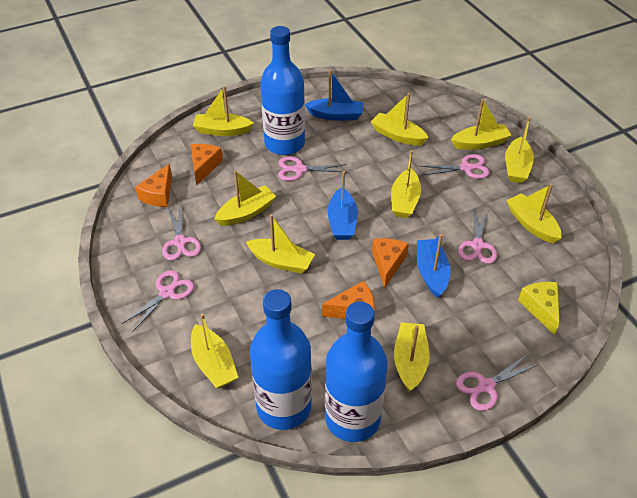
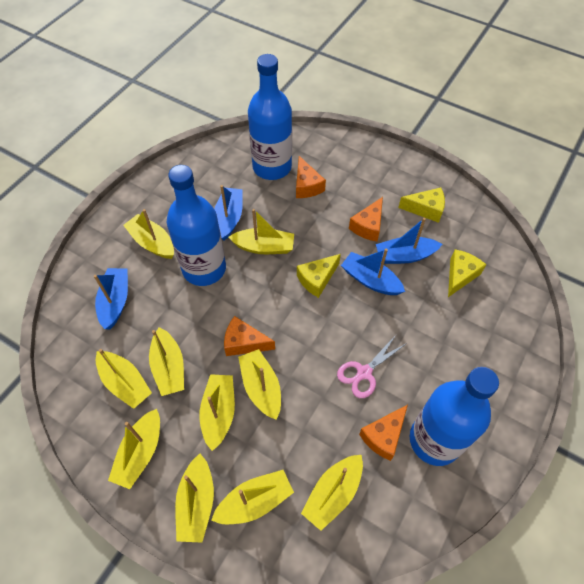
blue boat: 3 -> 4
pink scissors: 6 -> 1
yellow cheese: 1 -> 3

